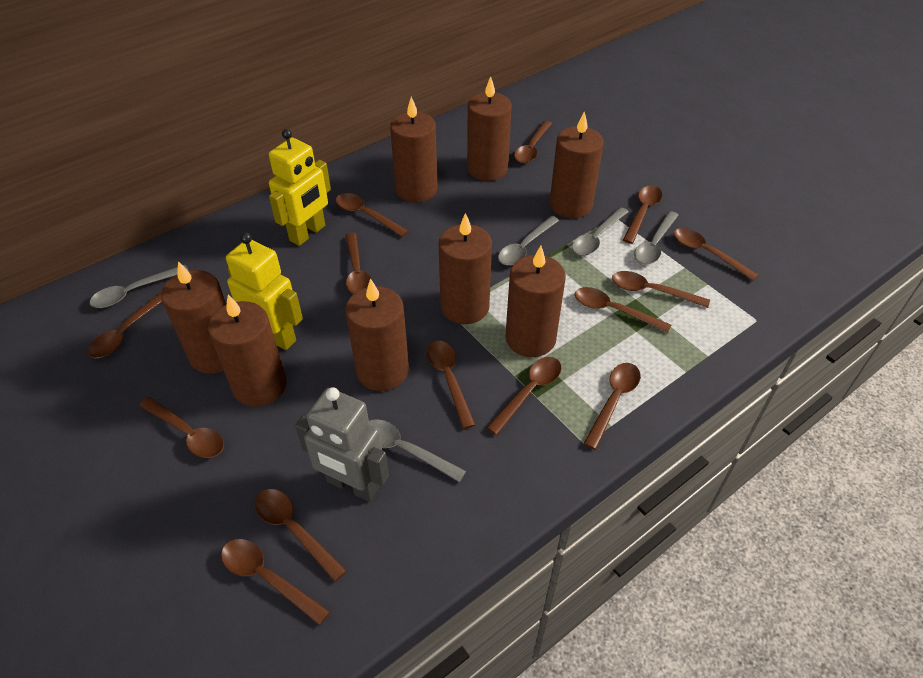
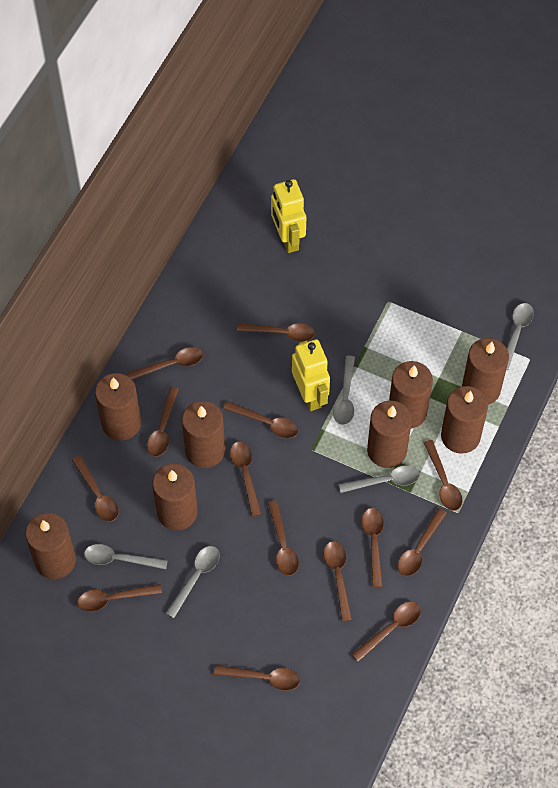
grey robot: 1 -> 0

